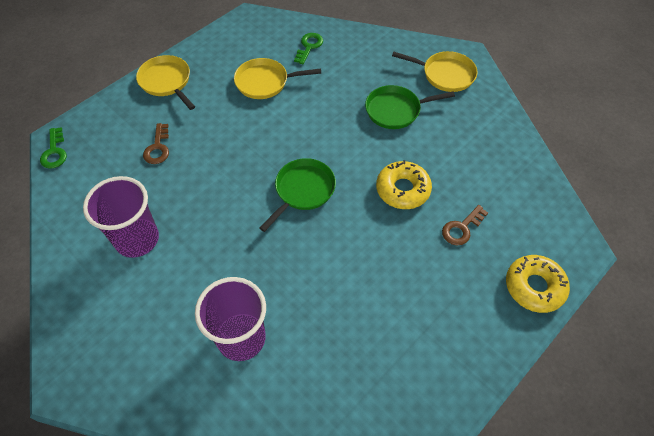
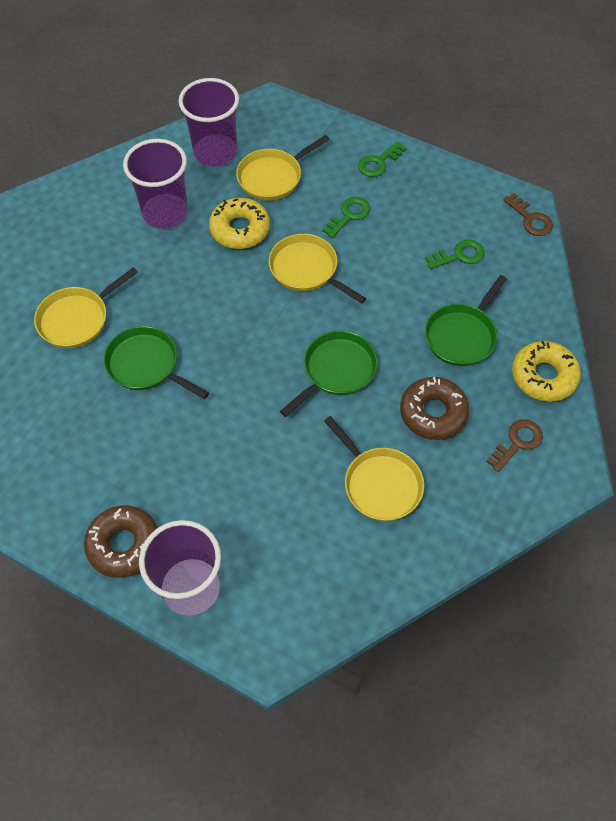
brown donut: 0 -> 2
green key: 2 -> 3
green pan: 2 -> 3
purple cup: 2 -> 3
yellow pan: 3 -> 4

